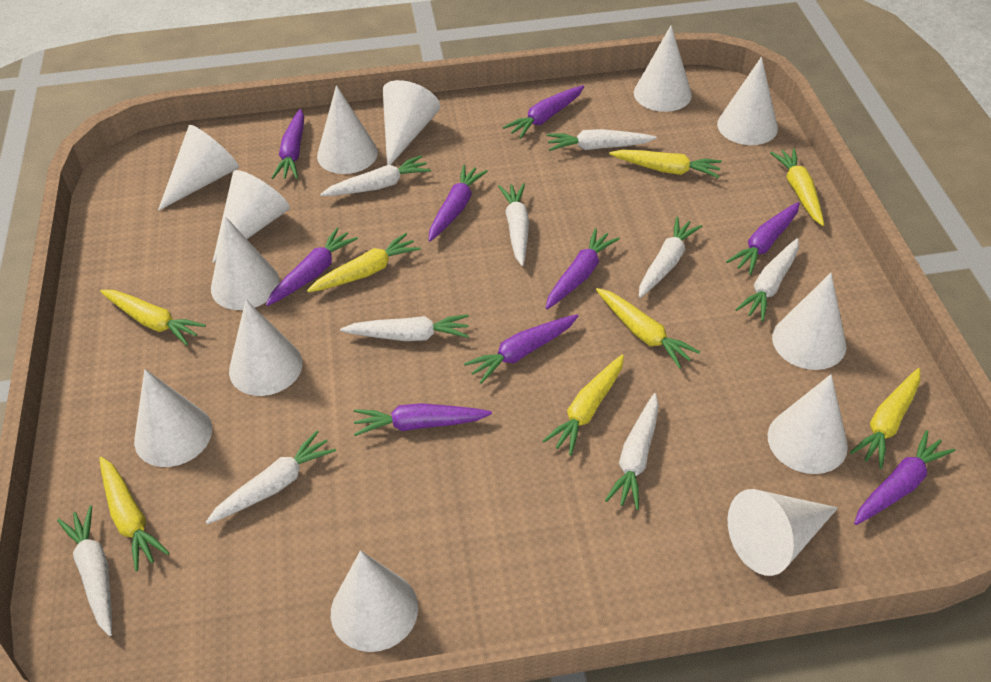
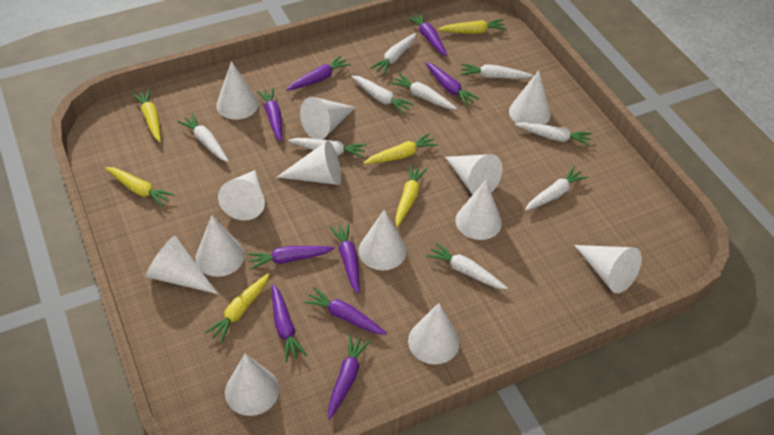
yellow carrot: 8 -> 6

